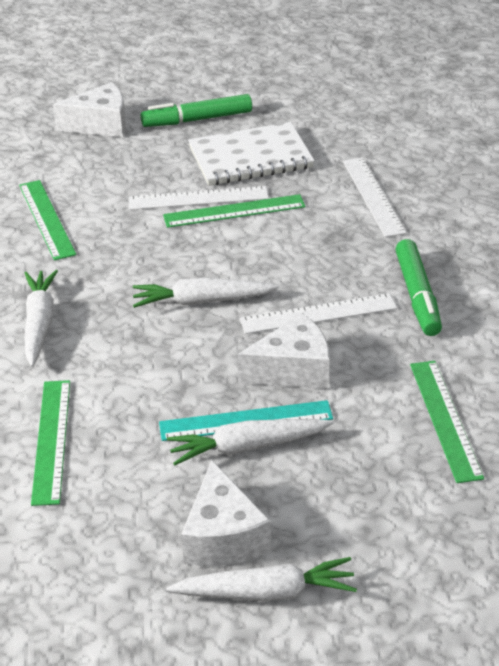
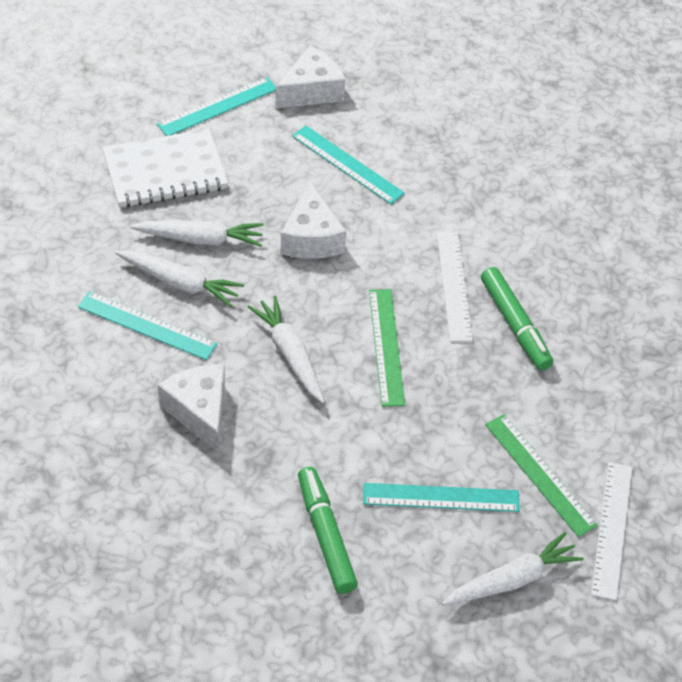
green ruler: 4 -> 2
turquoise ruler: 1 -> 4
white ruler: 3 -> 2

